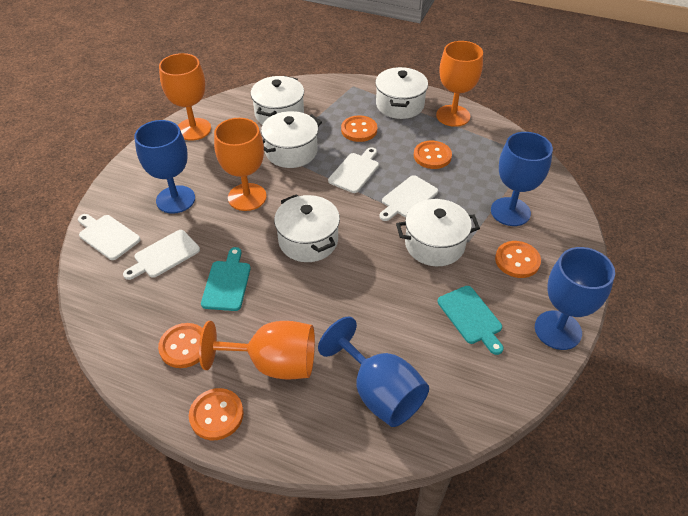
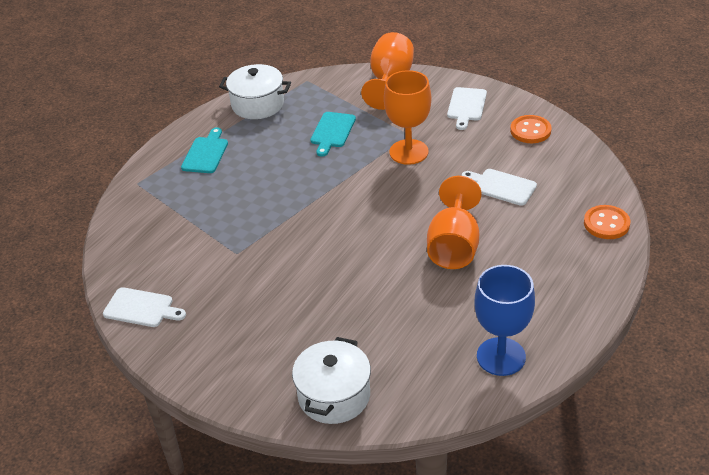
blue goblet: 4 -> 1
orange button: 5 -> 2
orange goblet: 4 -> 3
white cutting board: 4 -> 3
white pot: 5 -> 2

